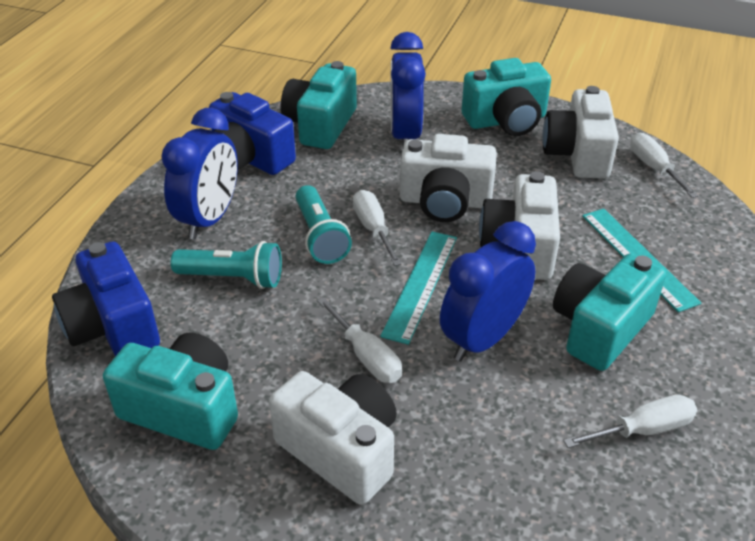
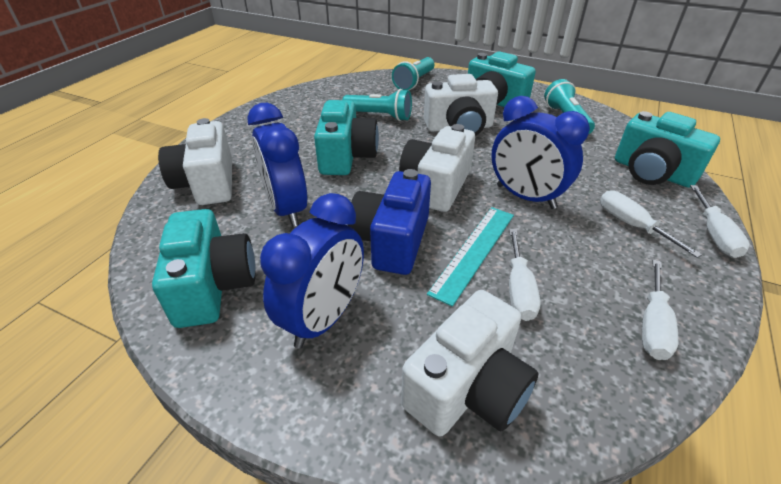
blue camera: 2 -> 1
turquoise flashlight: 2 -> 3
turquoise ruler: 2 -> 1

